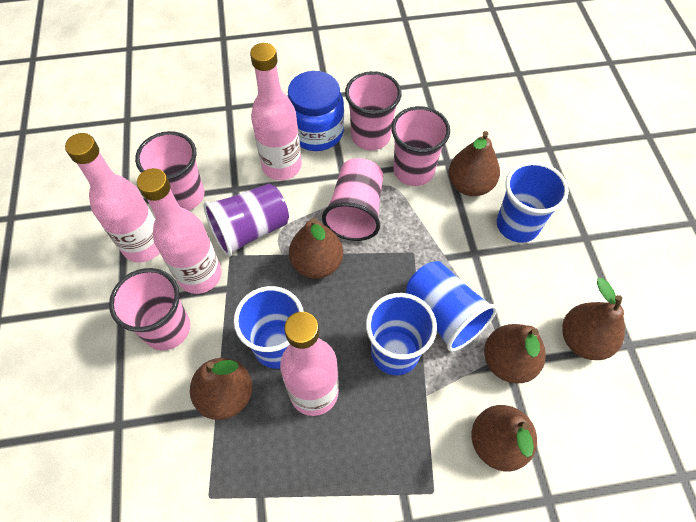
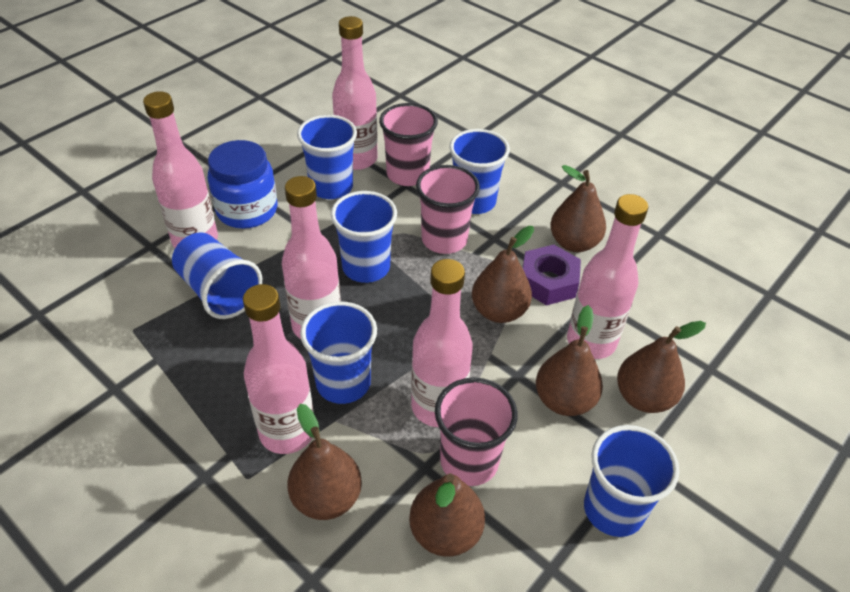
blue cup: 4 -> 6
pink bottle: 4 -> 6
pink cup: 5 -> 3
purple cup: 1 -> 0
purple nut: 0 -> 1

